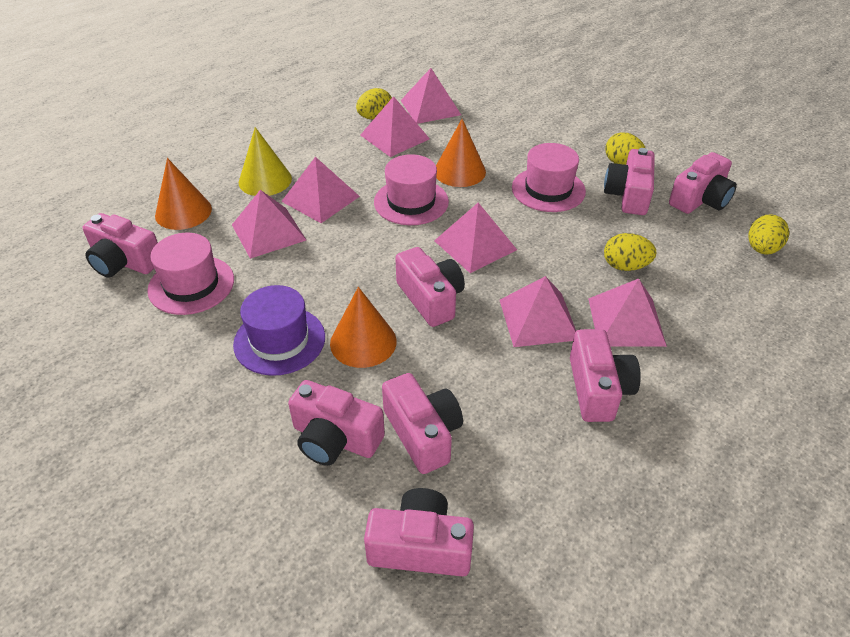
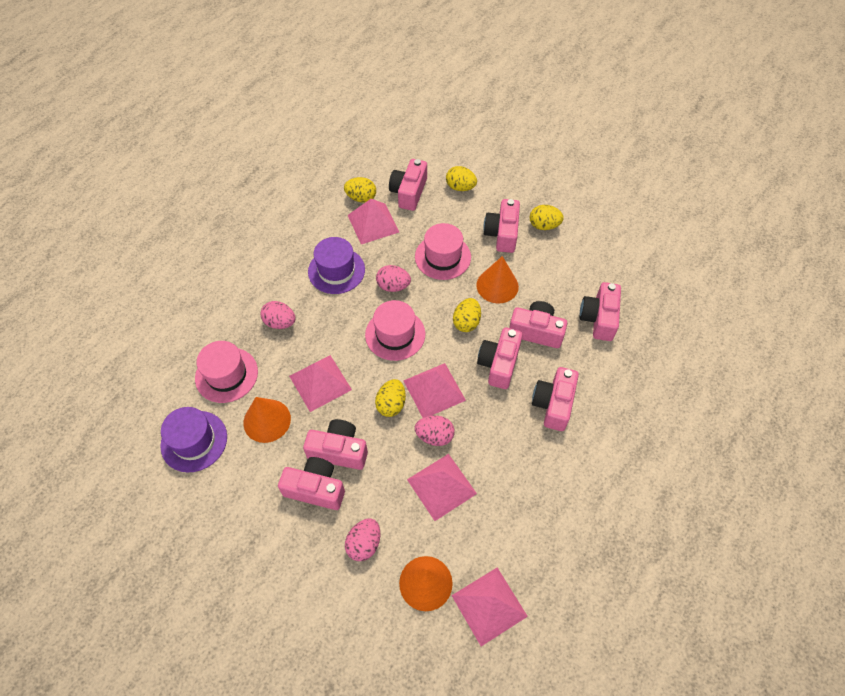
pink egg: 0 -> 4
pink pyramid: 7 -> 5
purple hat: 1 -> 2
yellow cone: 1 -> 0
yellow egg: 4 -> 5

